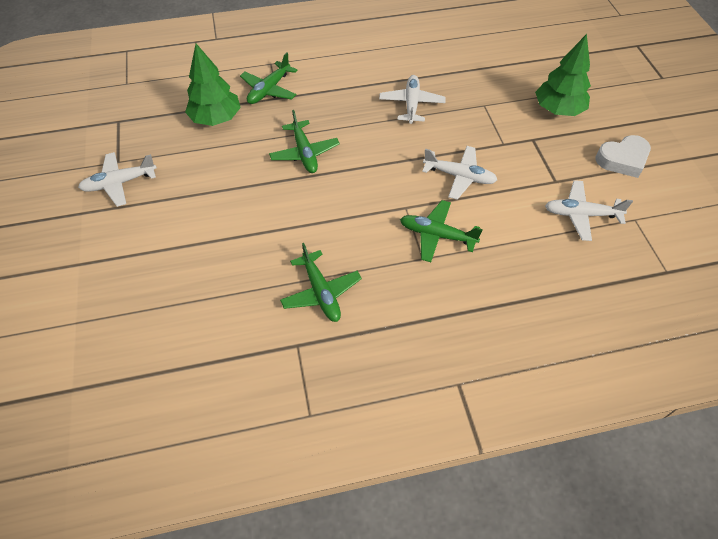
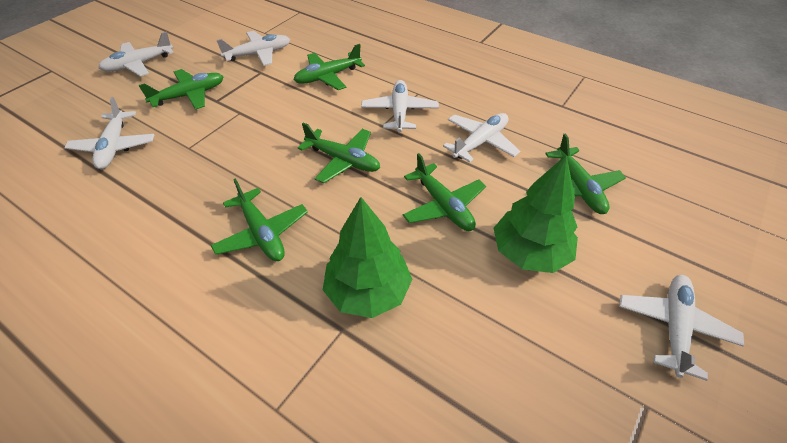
green plane: 4 -> 6
white heart: 1 -> 0
white plane: 4 -> 6

